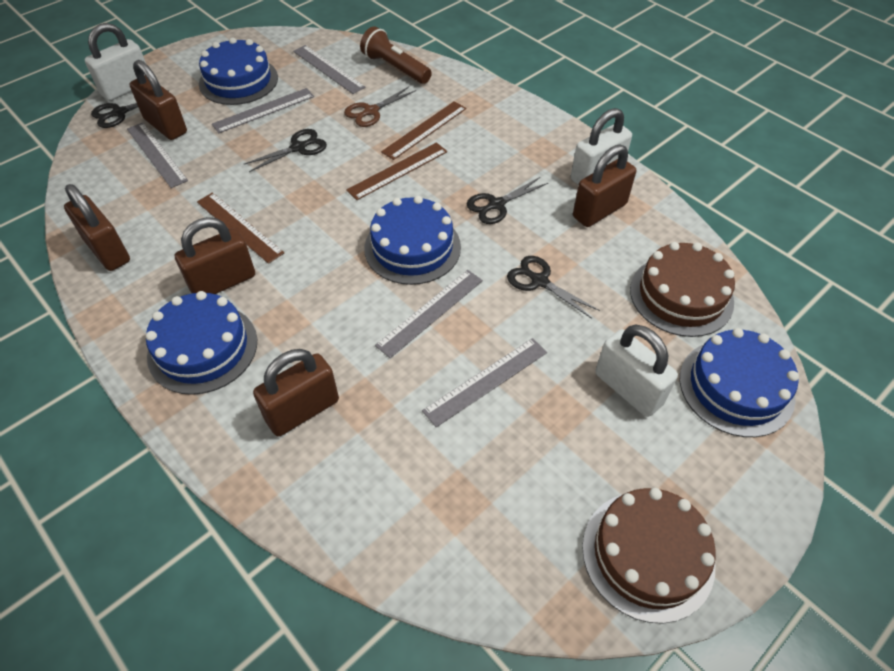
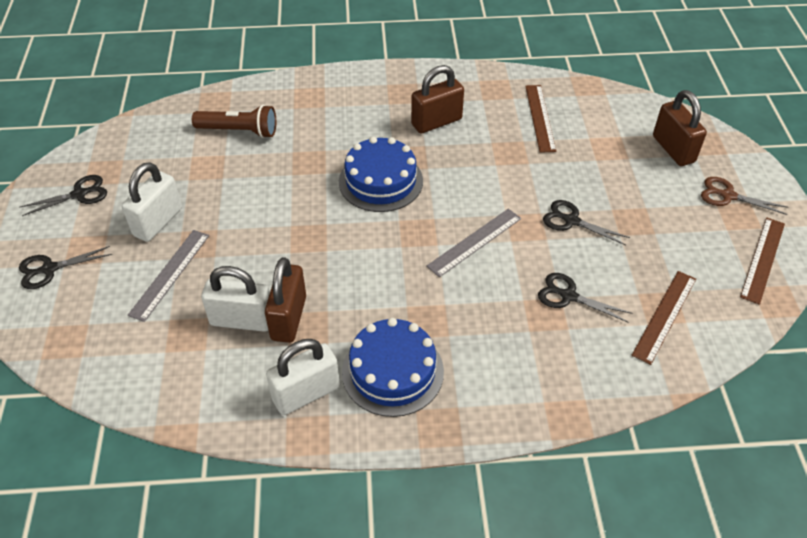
blue cake: 4 -> 2
brown cake: 2 -> 0
brown padlock: 5 -> 3
grey ruler: 5 -> 2

